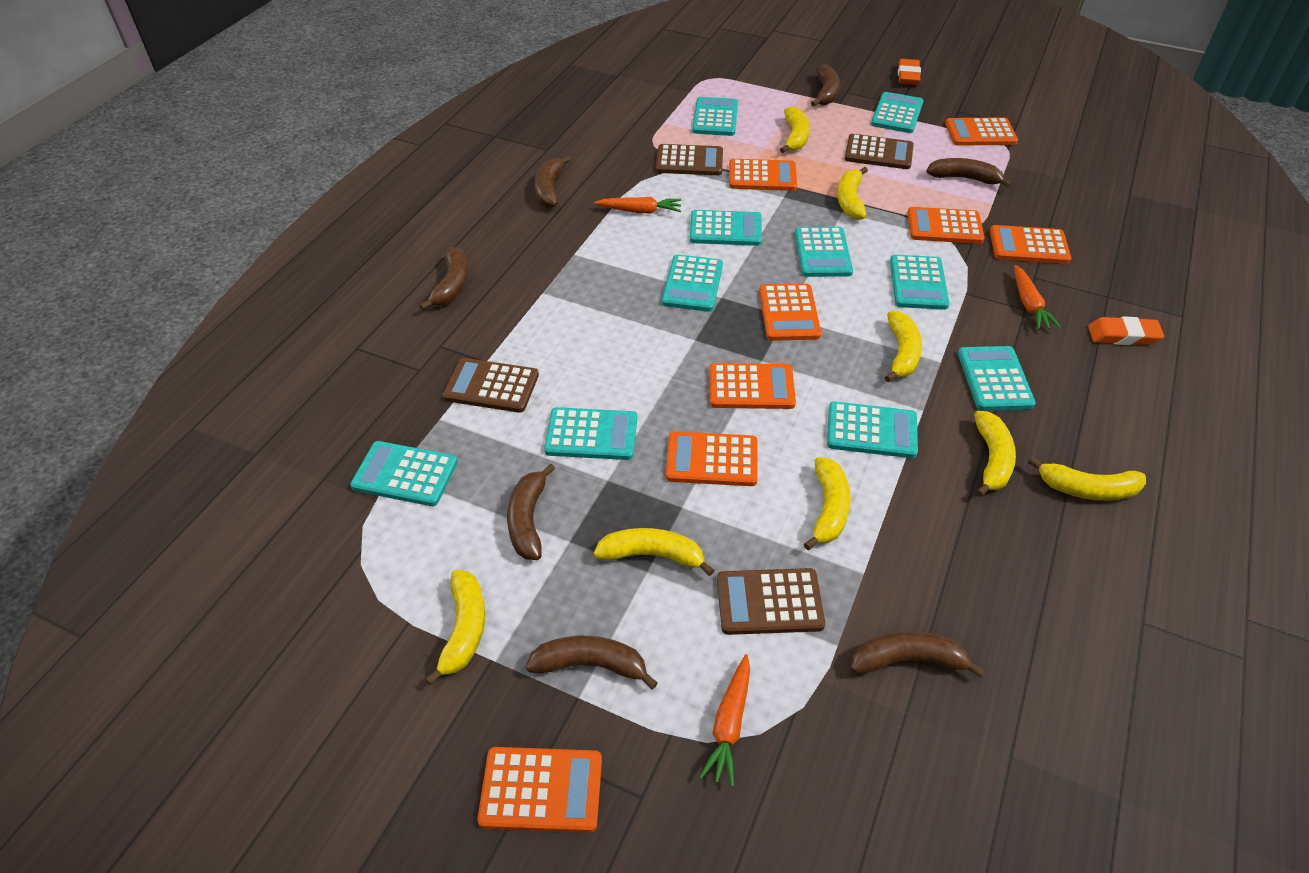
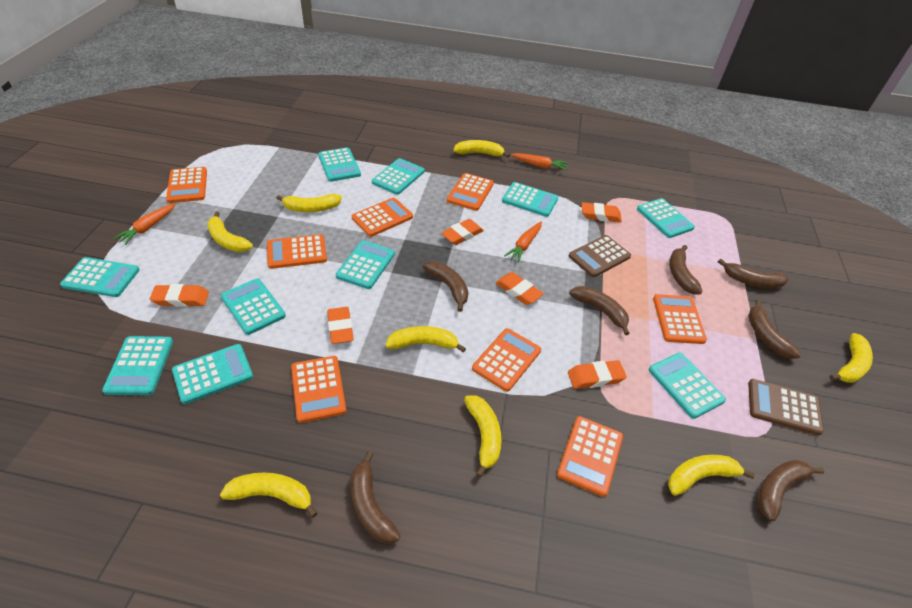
brown calculator: 4 -> 2
orange eraser: 2 -> 6

